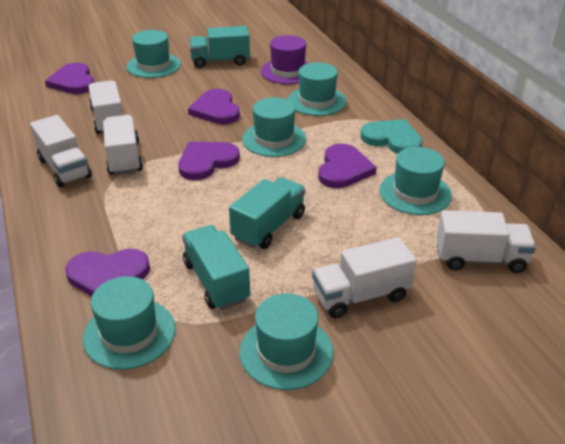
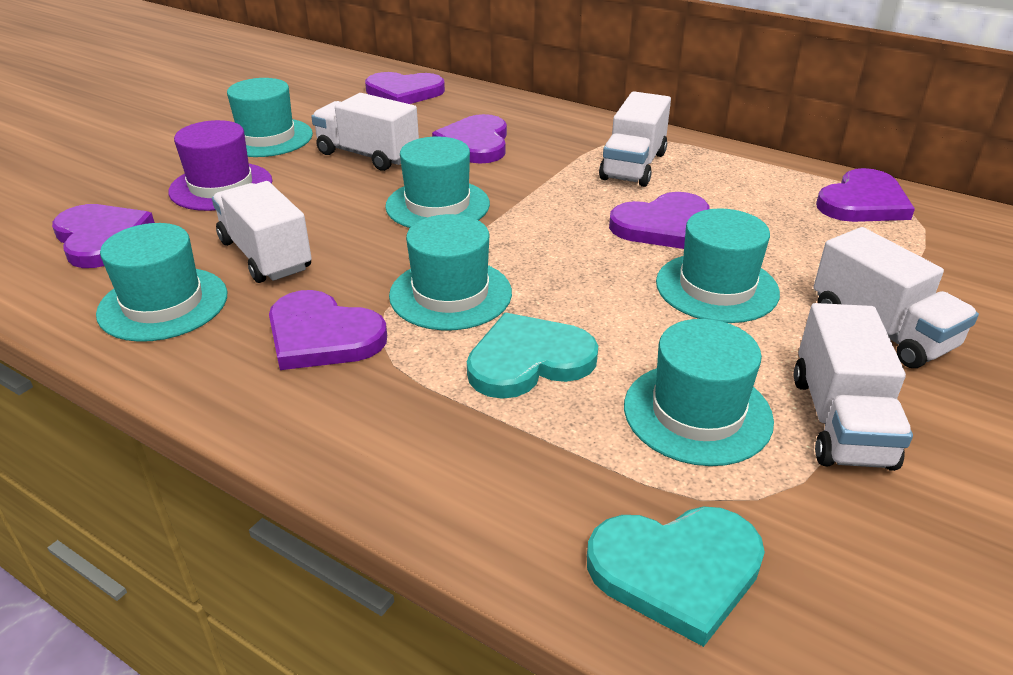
purple heart: 5 -> 6
turquoise heart: 1 -> 2
turquoise truck: 3 -> 0

